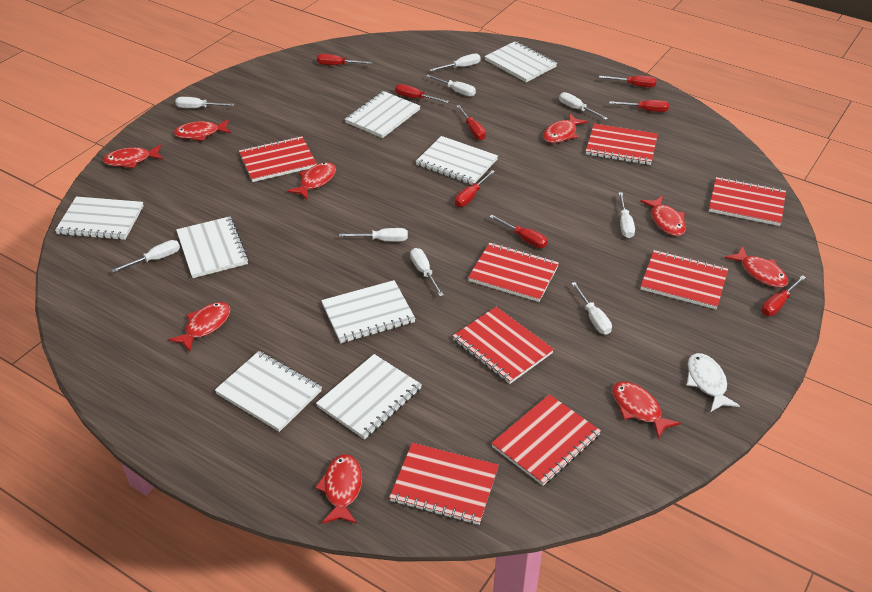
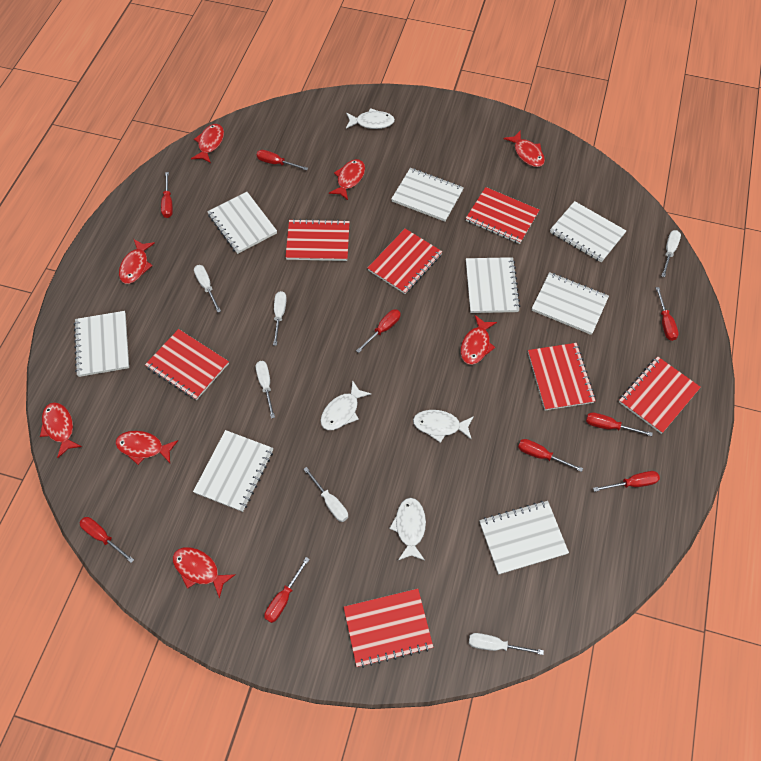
red fish: 9 -> 8
red notebook: 8 -> 7
red screwdriver: 8 -> 9
white fish: 1 -> 4
white screwdriver: 9 -> 6

